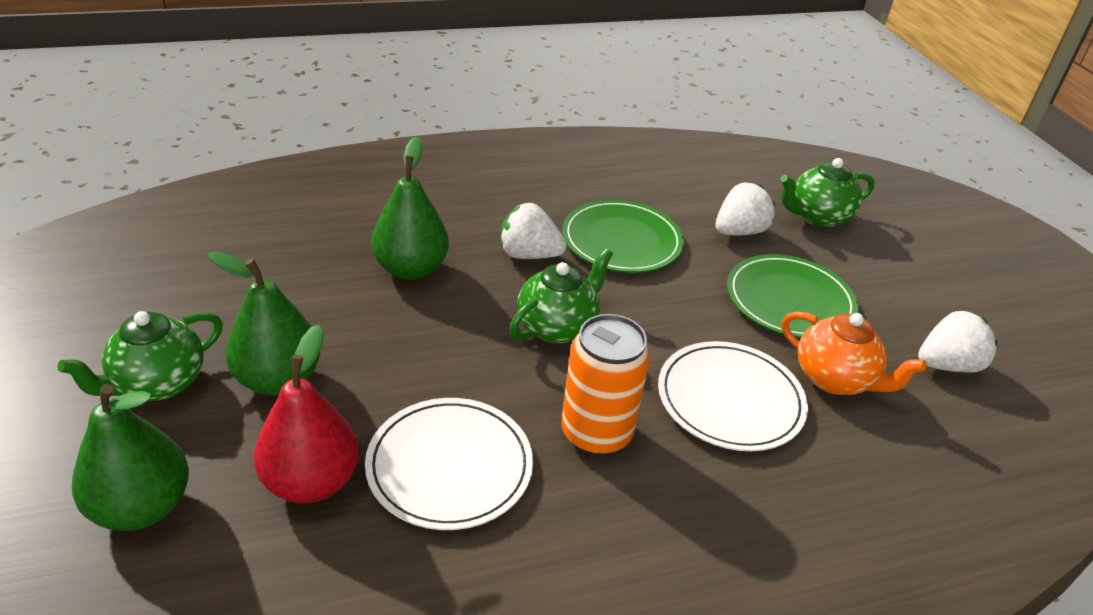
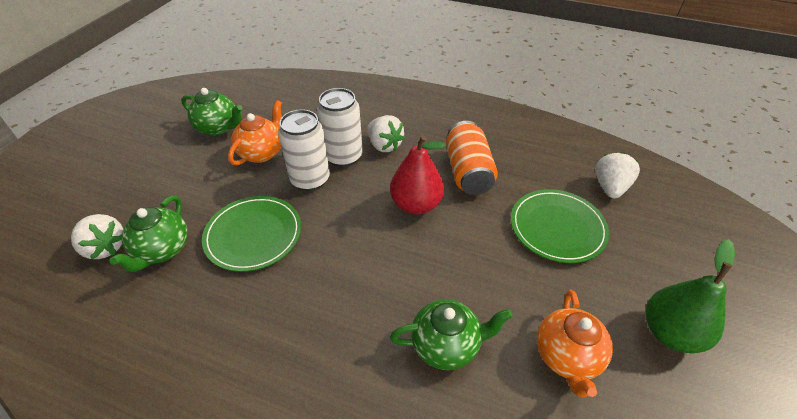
green pear: 3 -> 1
orange teapot: 1 -> 2
white can: 0 -> 2
white plate: 2 -> 0

